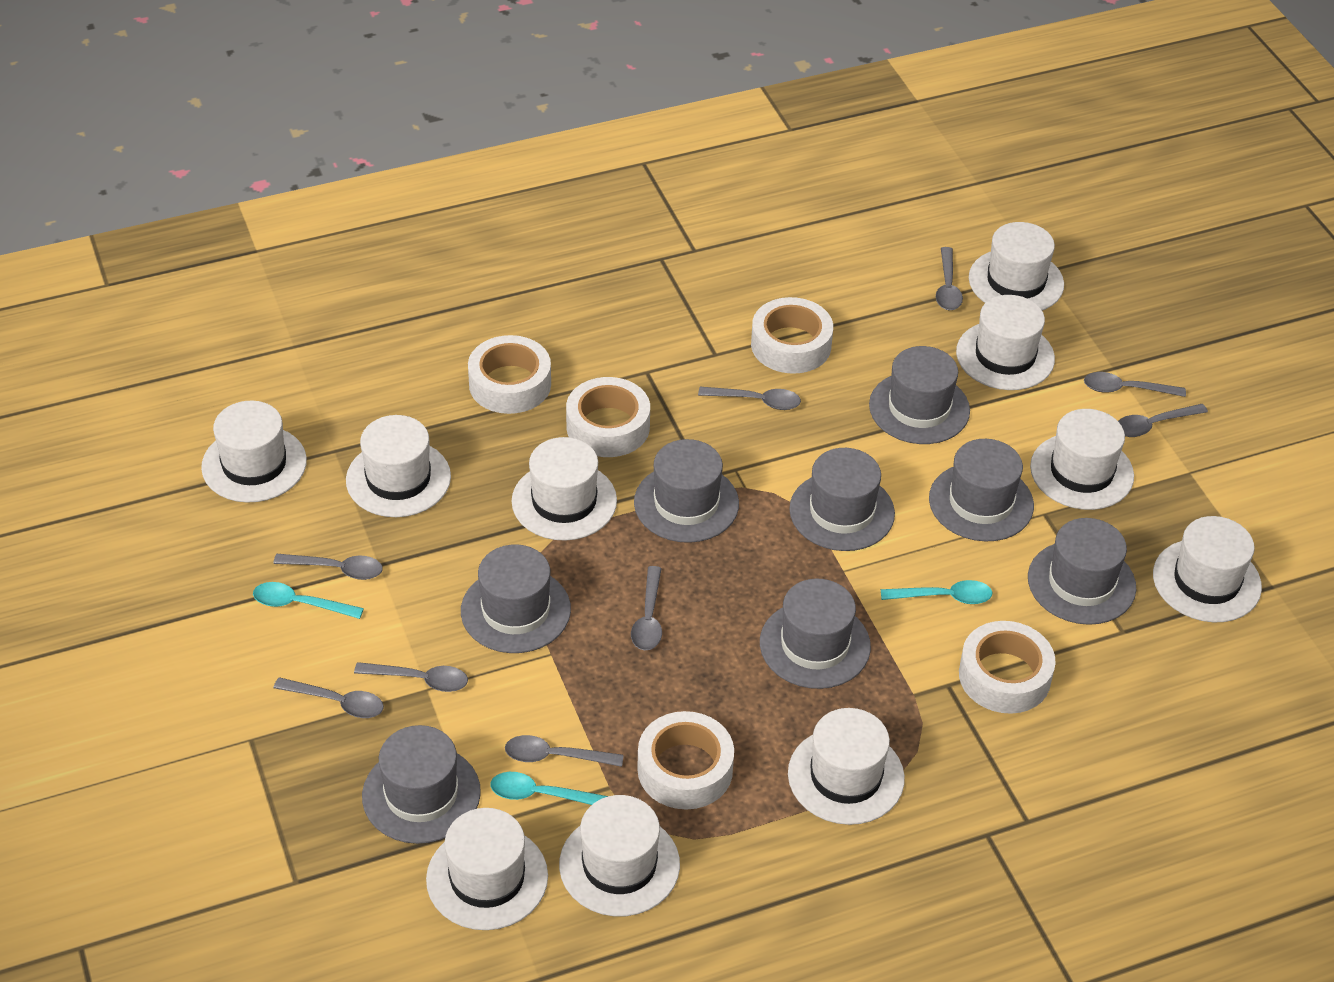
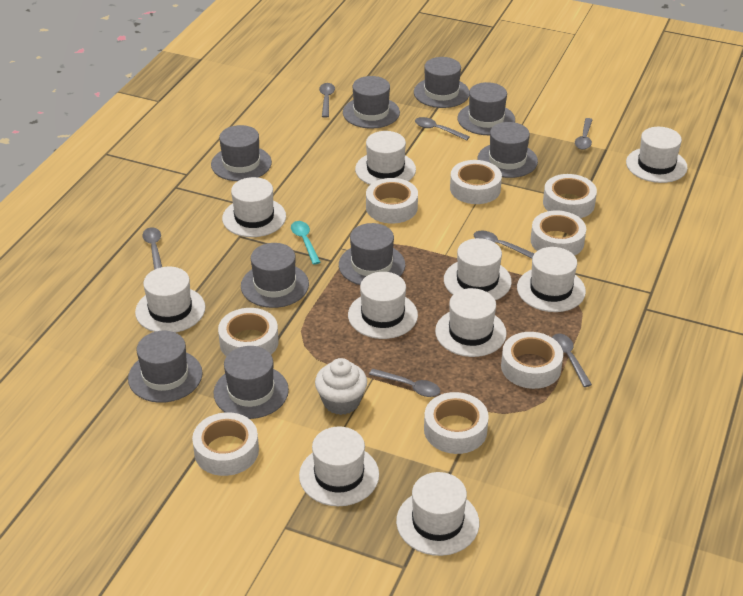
grey hat: 8 -> 9
grey spoon: 9 -> 7
turquoise spoon: 3 -> 1
white cupcake: 0 -> 1
white tape: 5 -> 8

